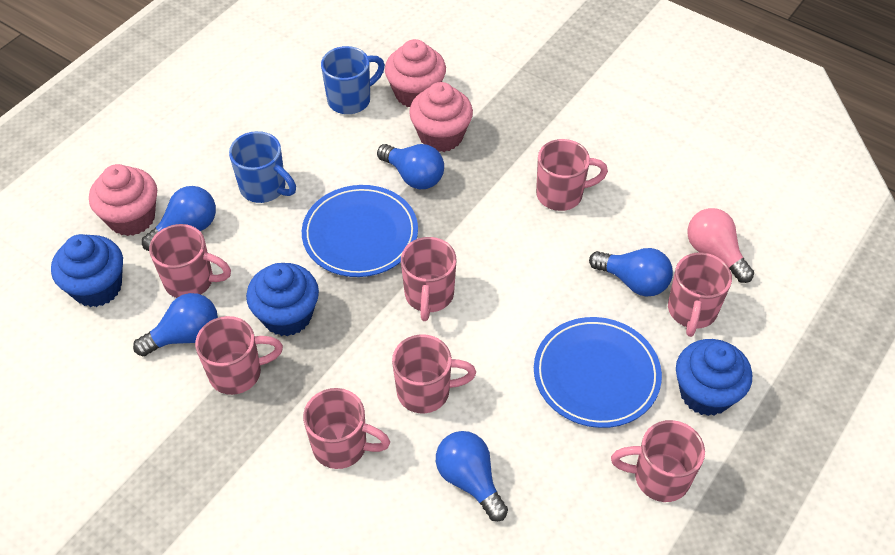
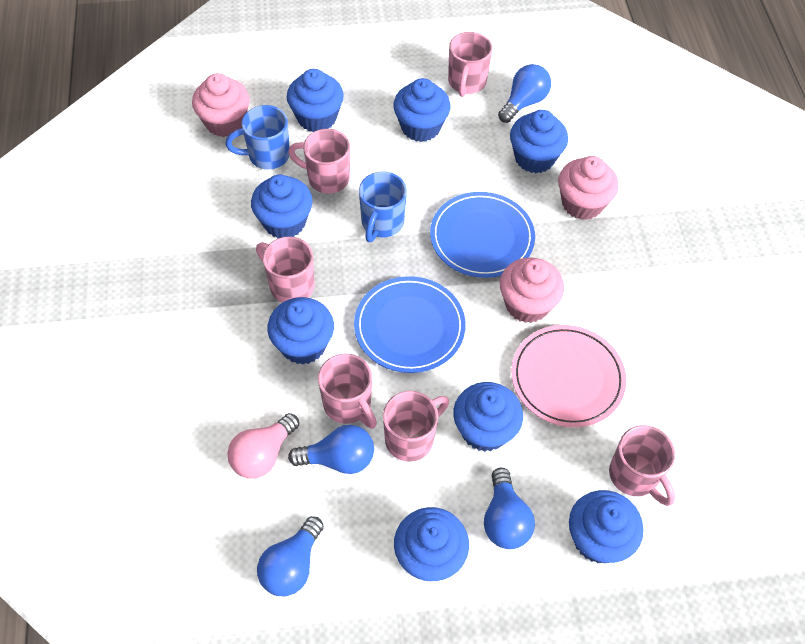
blue cupcake: 3 -> 8
blue light bulb: 5 -> 4
pink mug: 8 -> 6
pink plate: 0 -> 1

